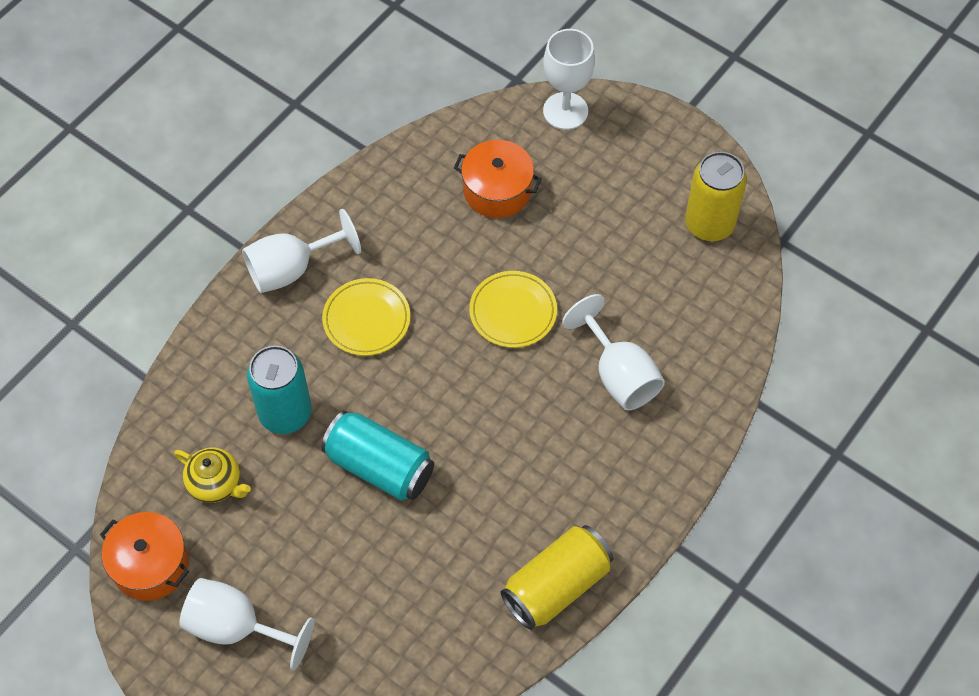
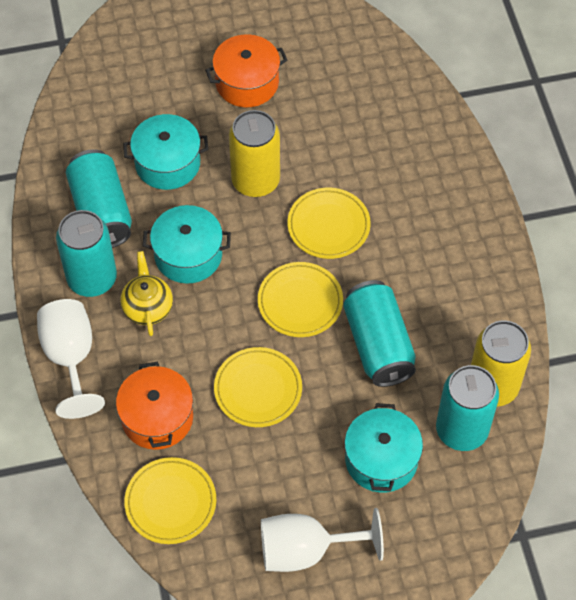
turquoise can: 2 -> 4
turquoise pot: 0 -> 3
white goblet: 4 -> 2
yellow plate: 2 -> 4

